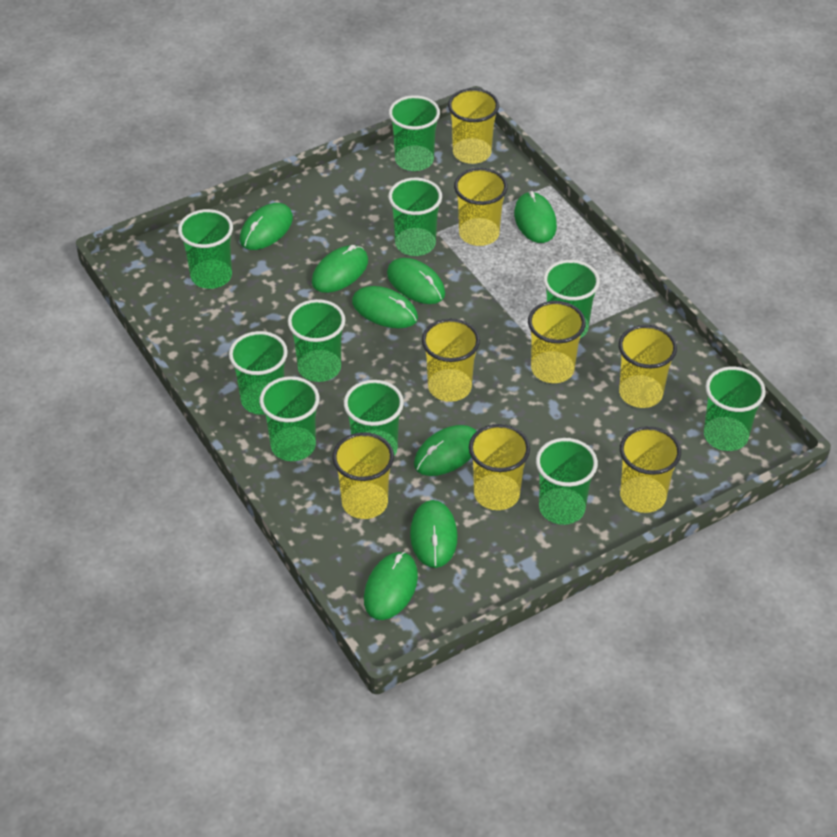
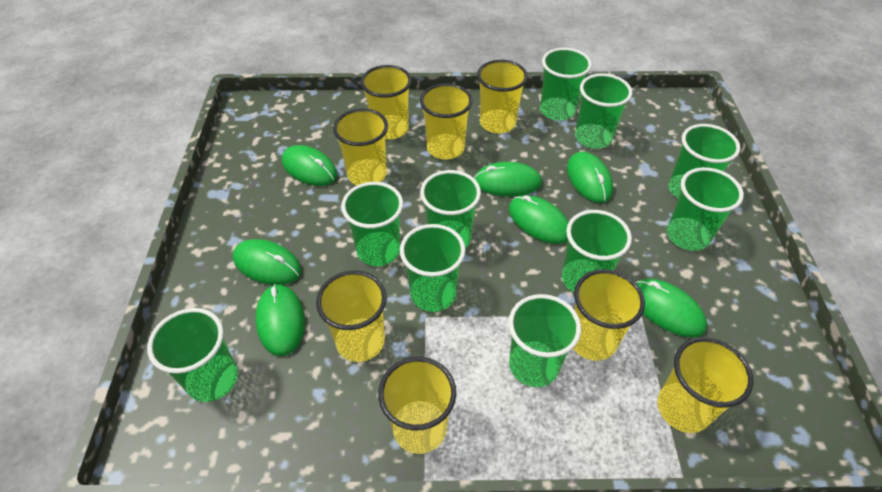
green mouse: 8 -> 7

